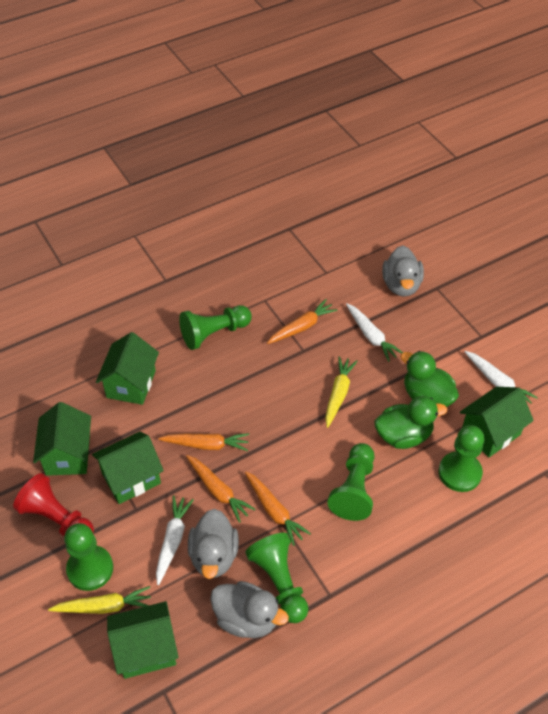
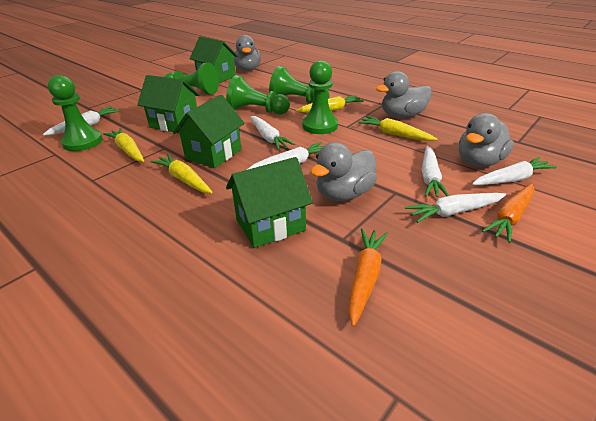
green duck: 2 -> 0
green house: 5 -> 4
grey duck: 3 -> 4
orange carrot: 4 -> 2
red pawn: 1 -> 0
white carrot: 3 -> 6
yellow carrot: 2 -> 4

